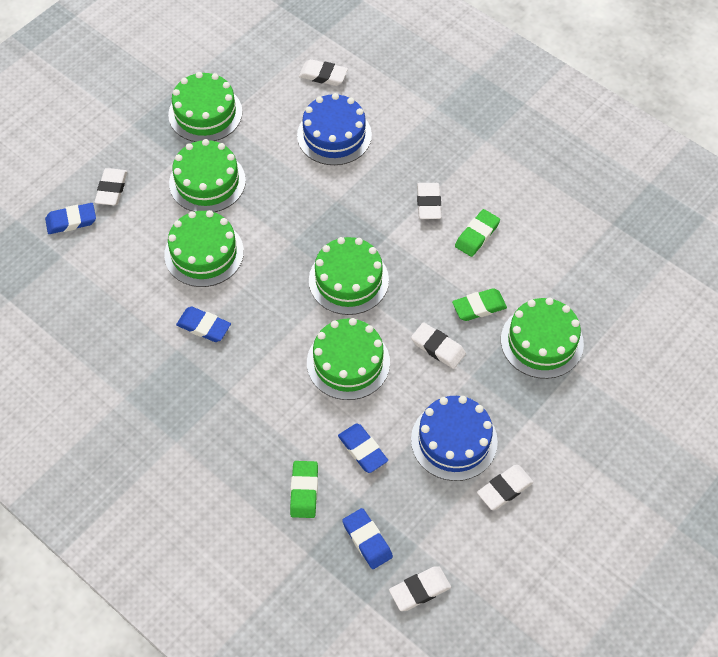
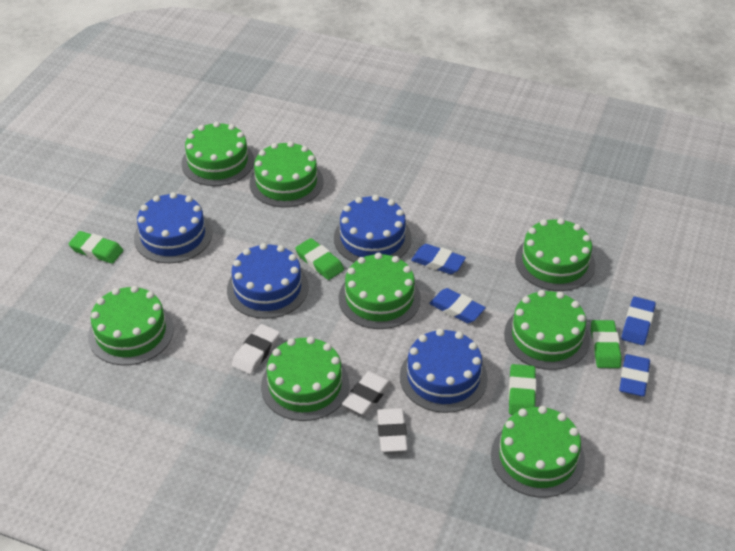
blue cake: 2 -> 4
green cake: 6 -> 8
green eraser: 3 -> 4
white eraser: 6 -> 3

